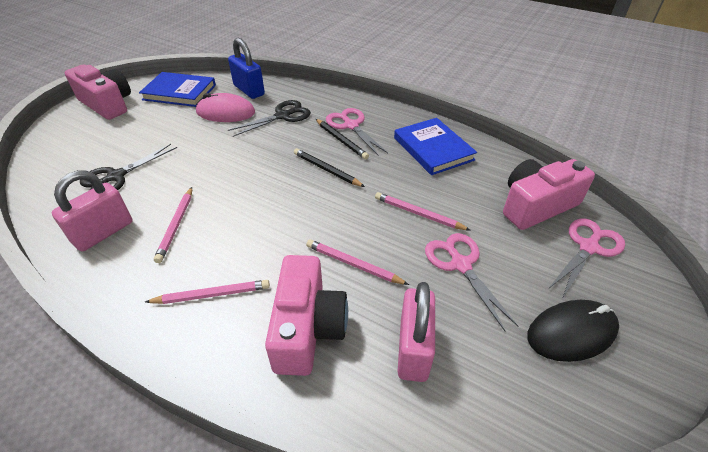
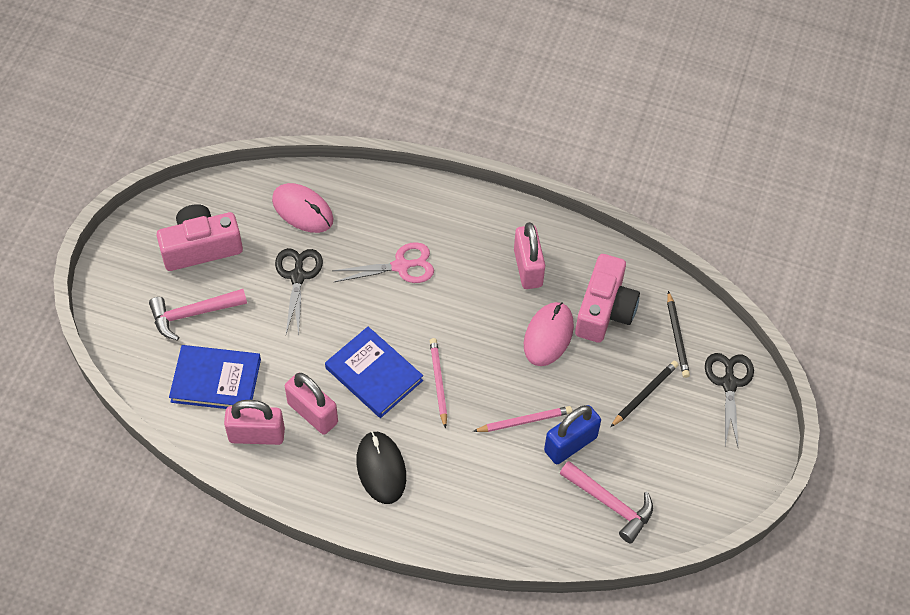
pink camera: 3 -> 2
pink hammer: 0 -> 2
pink mouse: 1 -> 2
pink padlock: 2 -> 3
pink pencil: 4 -> 2
pink scissors: 3 -> 1

